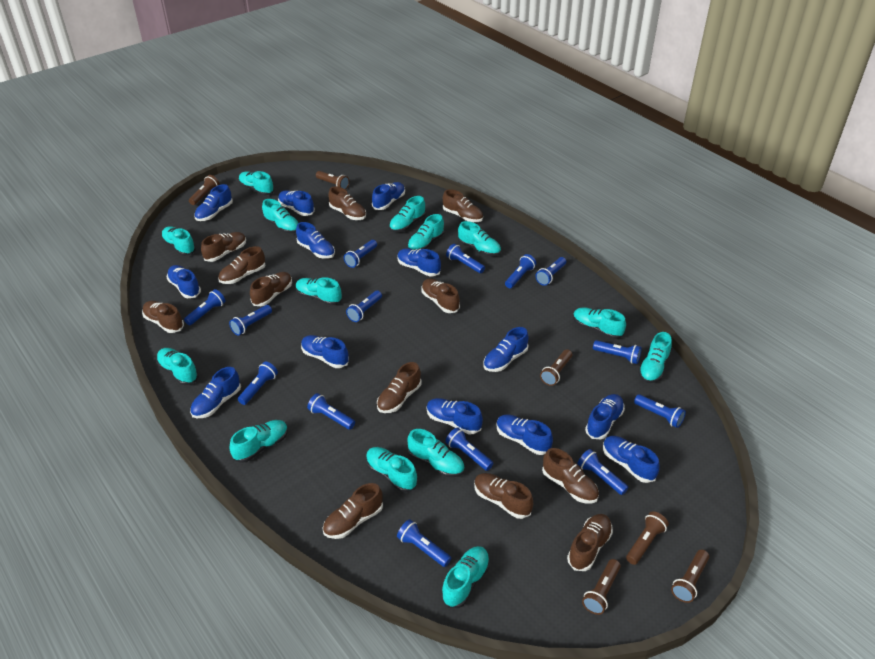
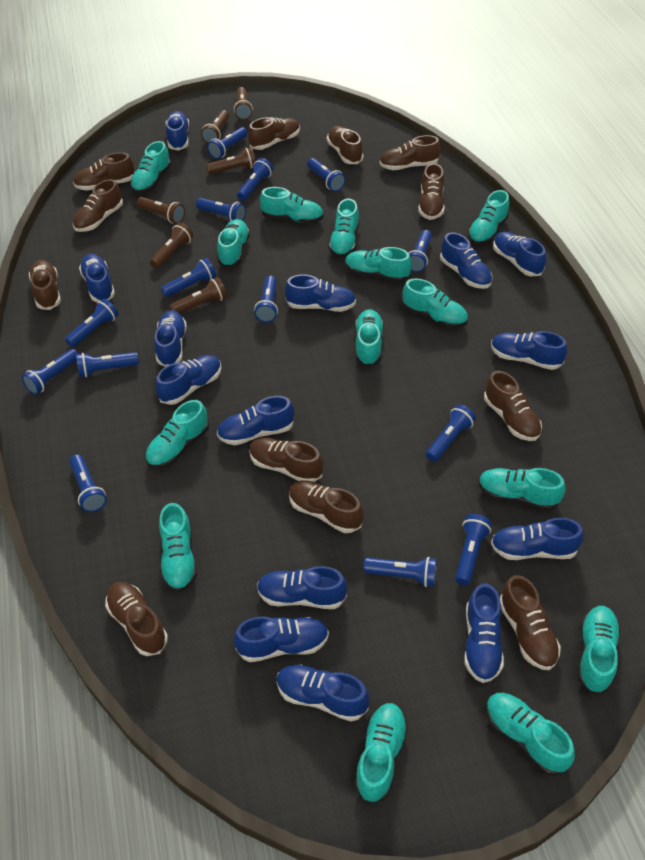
blue shoe: 13 -> 14

